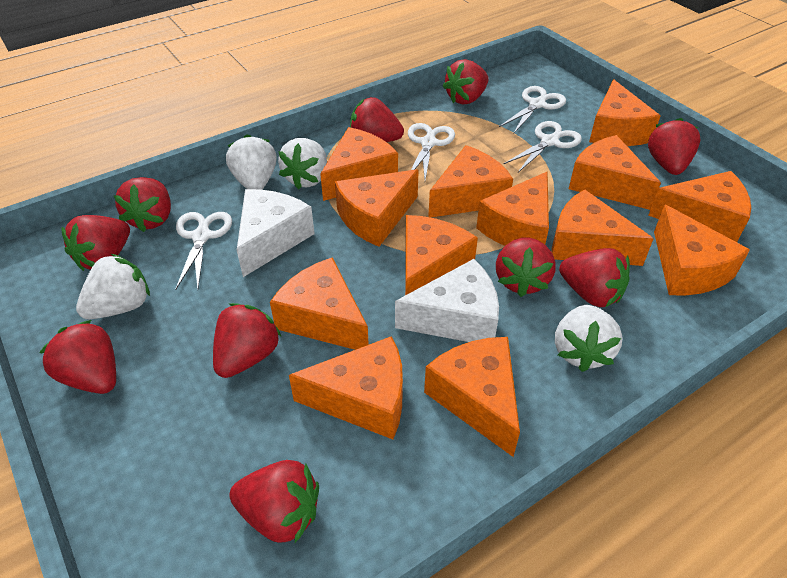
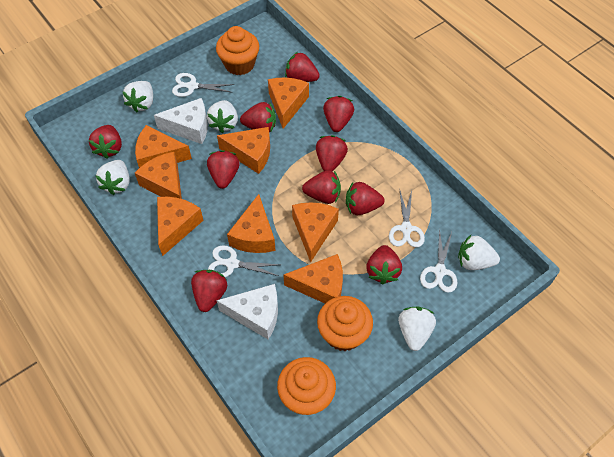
orange cheese: 13 -> 8
orange cupcake: 0 -> 3
white strawberry: 4 -> 5

